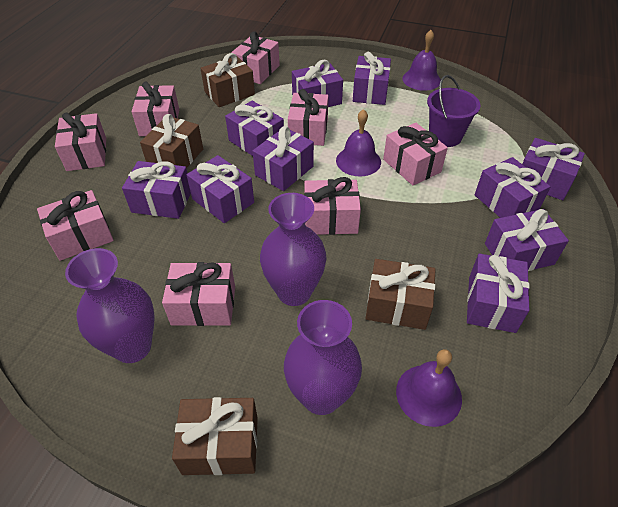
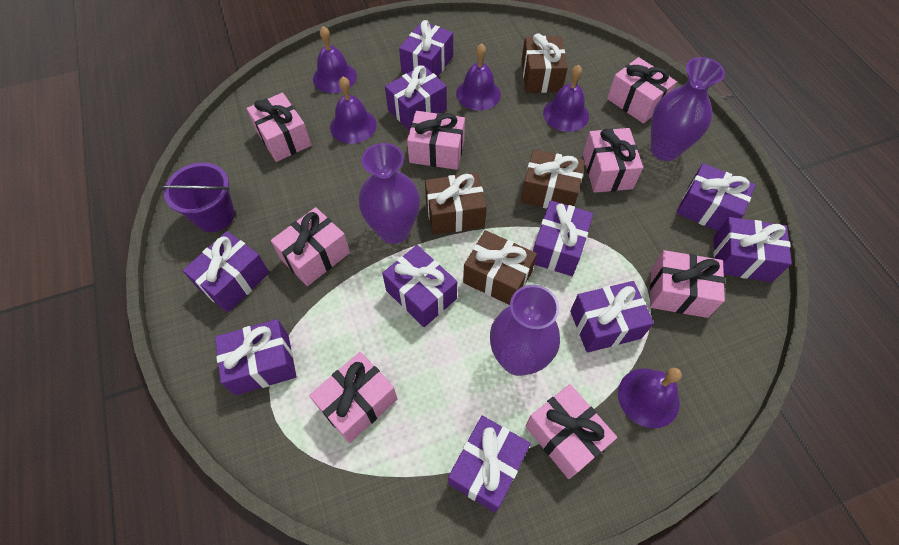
purple bell: 3 -> 5

